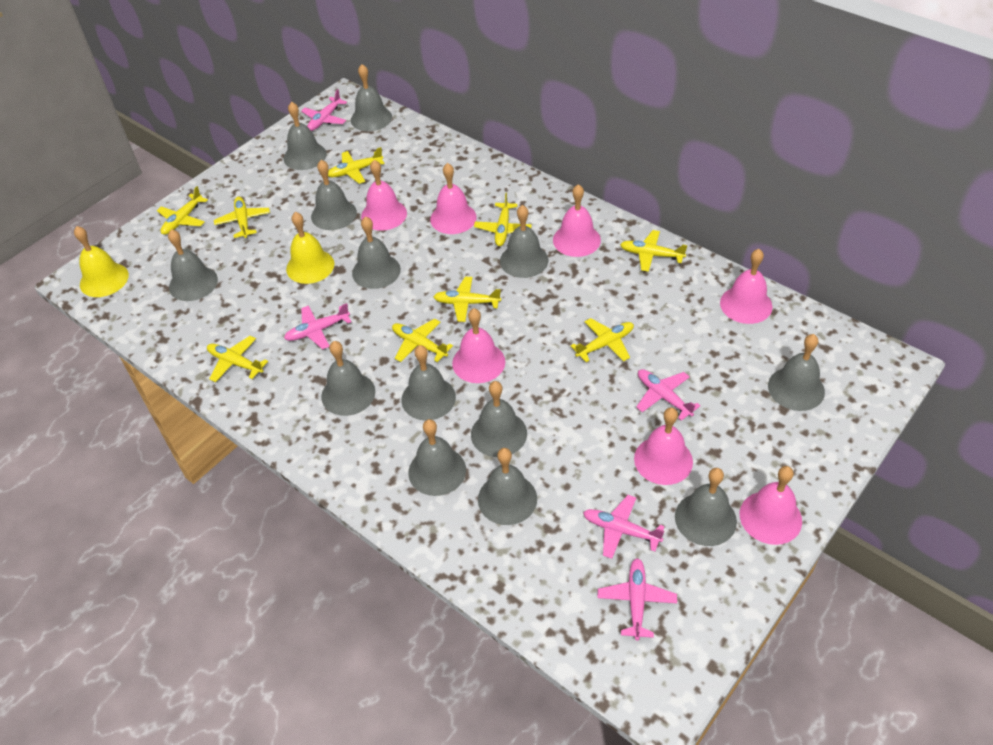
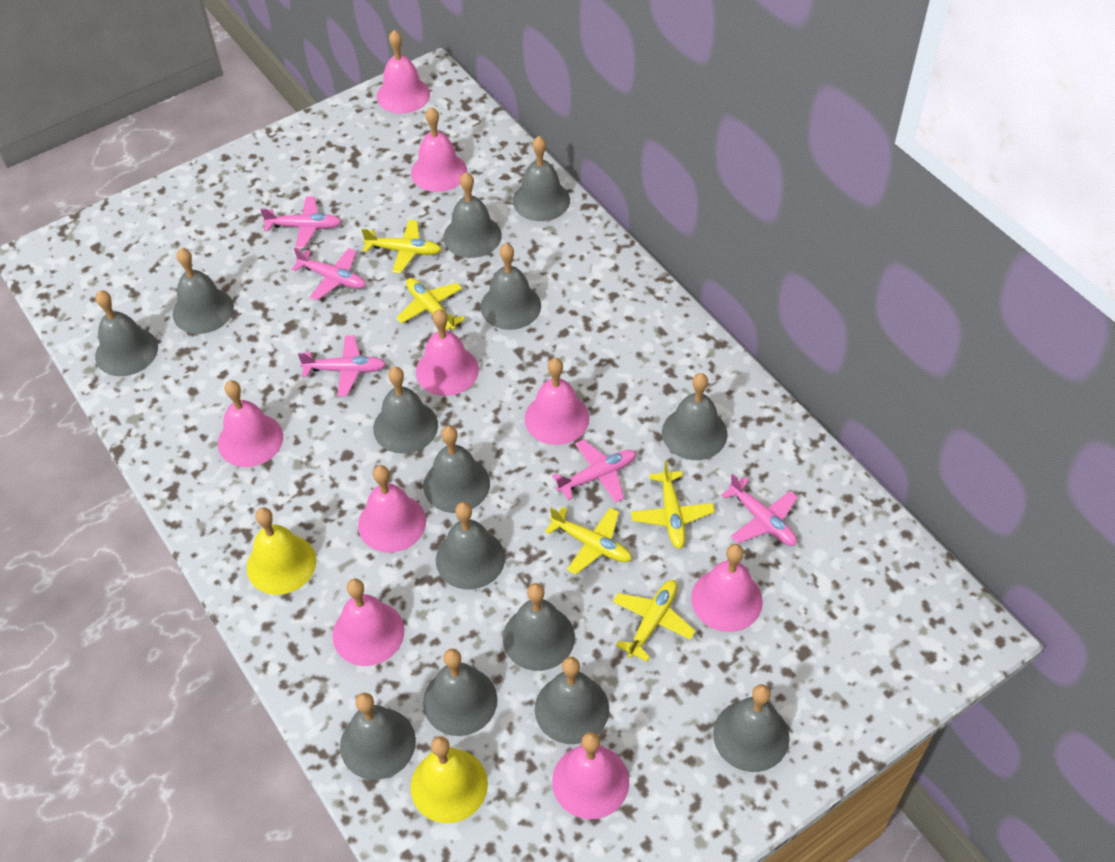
grey bell: 13 -> 14
pink bell: 7 -> 9
yellow plane: 9 -> 5

